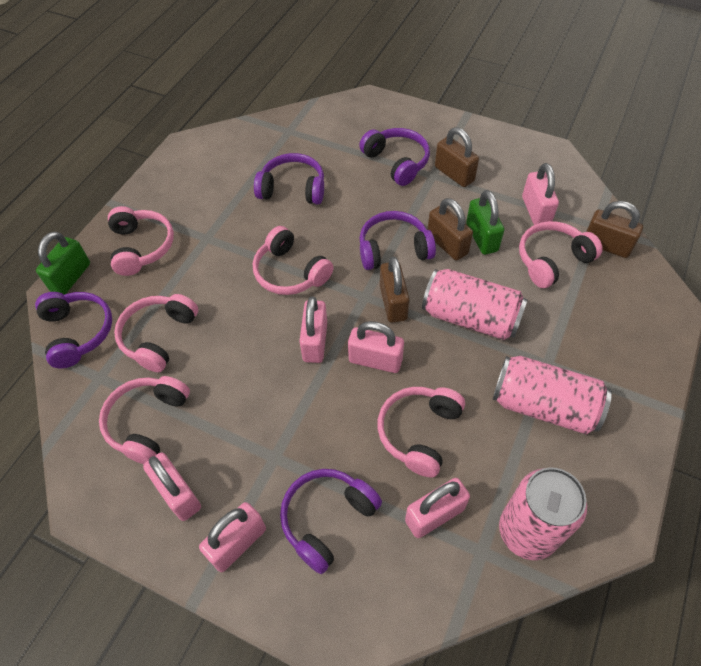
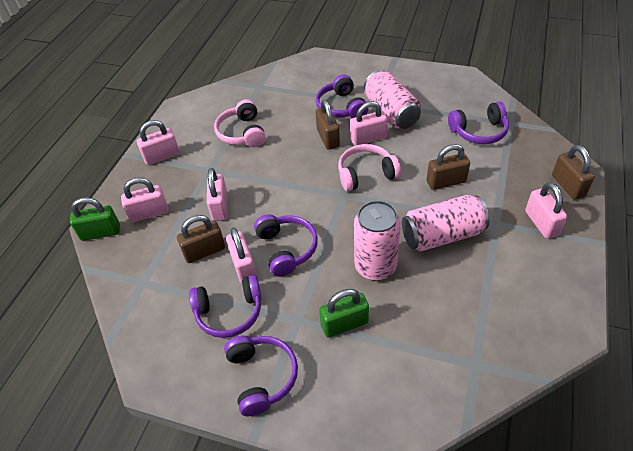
pink headphones: 6 -> 2

